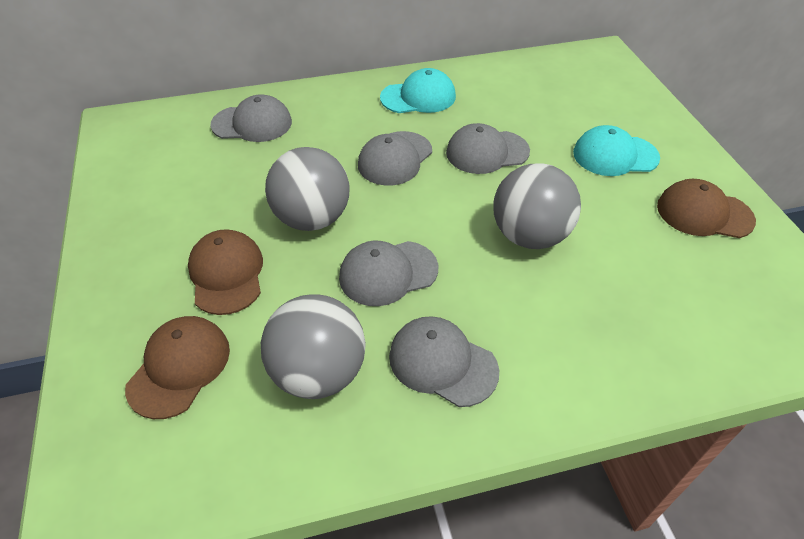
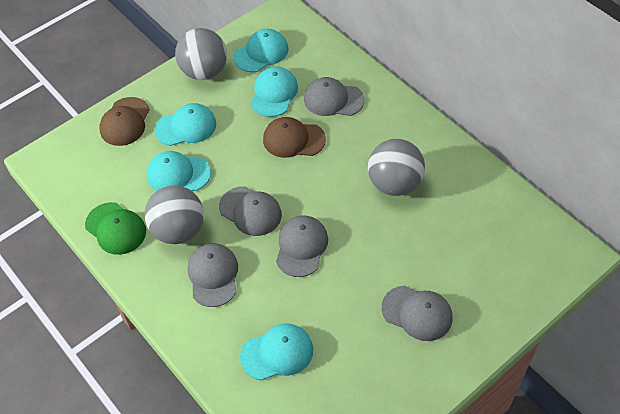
brown cap: 3 -> 2
green cap: 0 -> 1
turquoise cap: 2 -> 5

